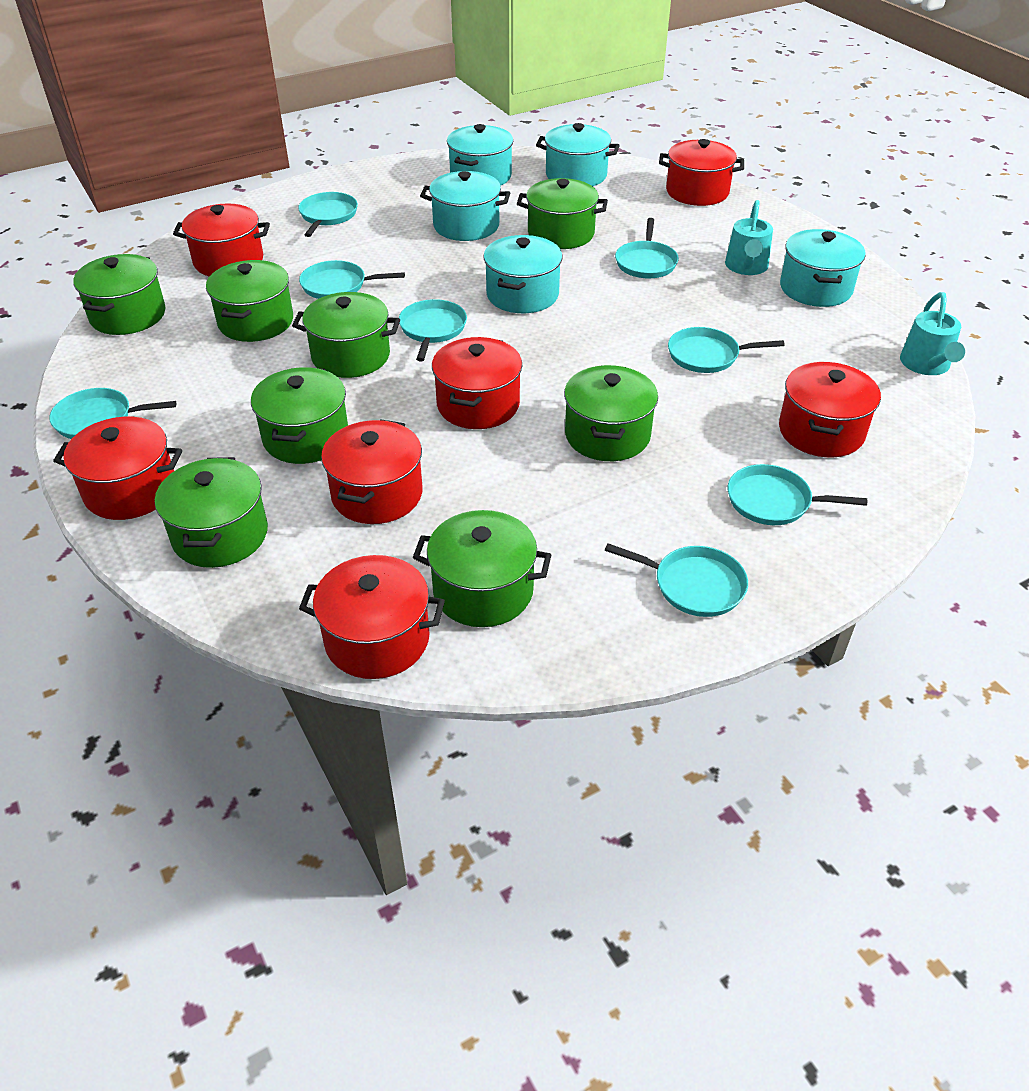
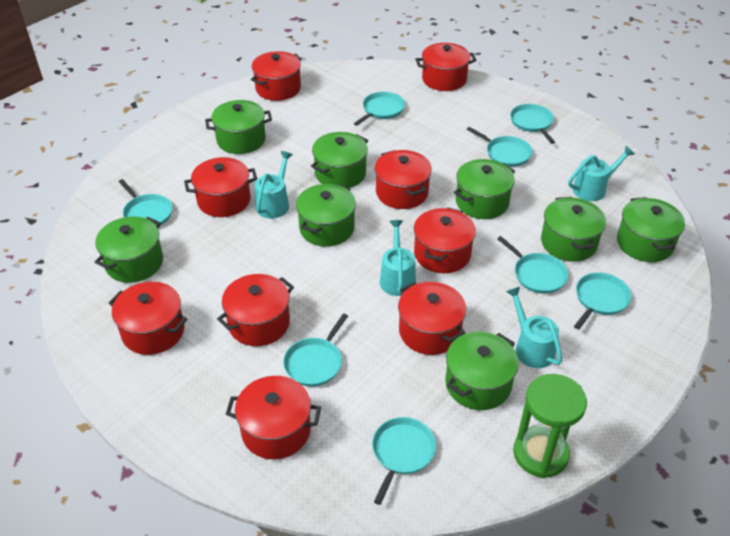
green hourglass: 0 -> 1
red pot: 7 -> 9
turquoise pot: 5 -> 0
turquoise watering can: 2 -> 4

